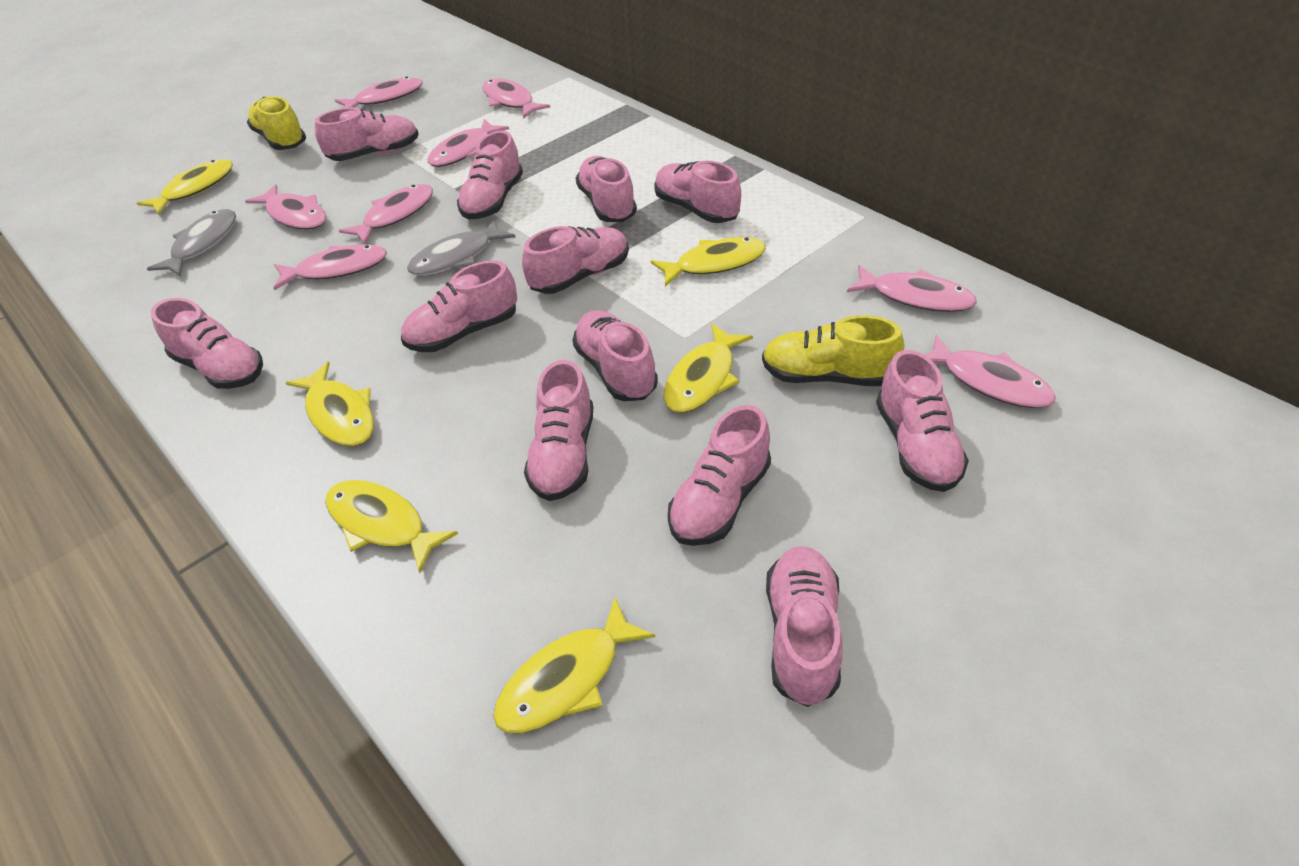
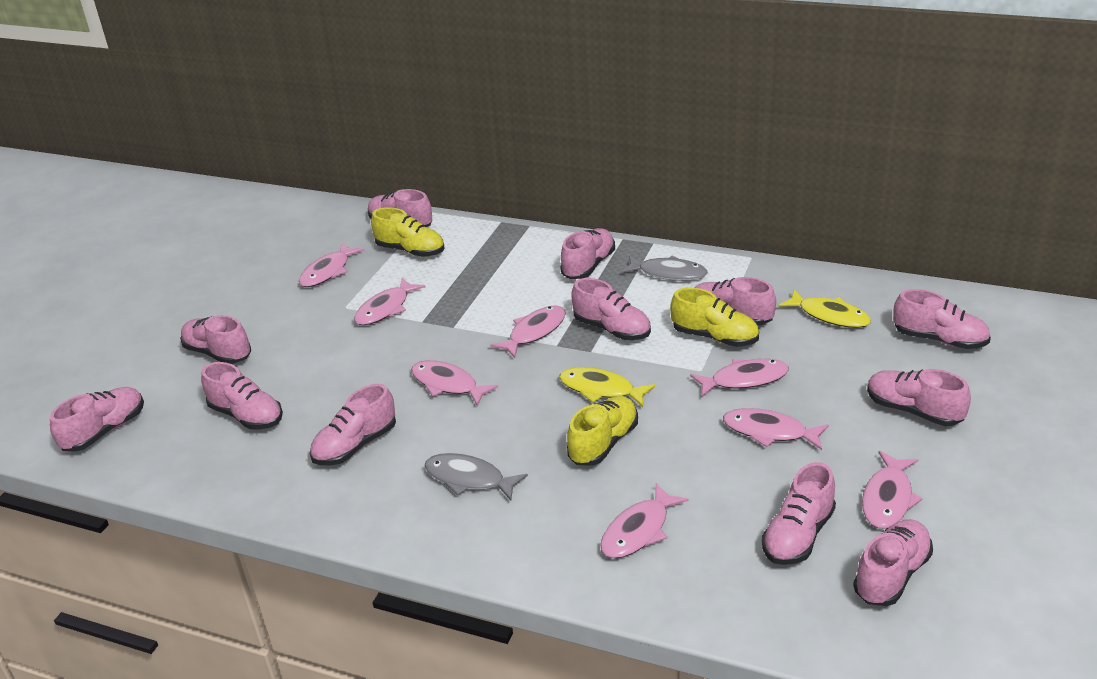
yellow fish: 6 -> 2
yellow shoe: 2 -> 3

